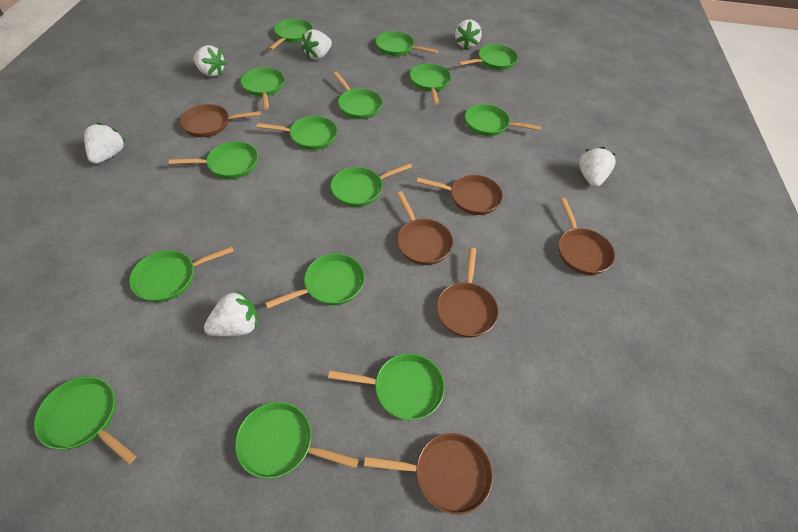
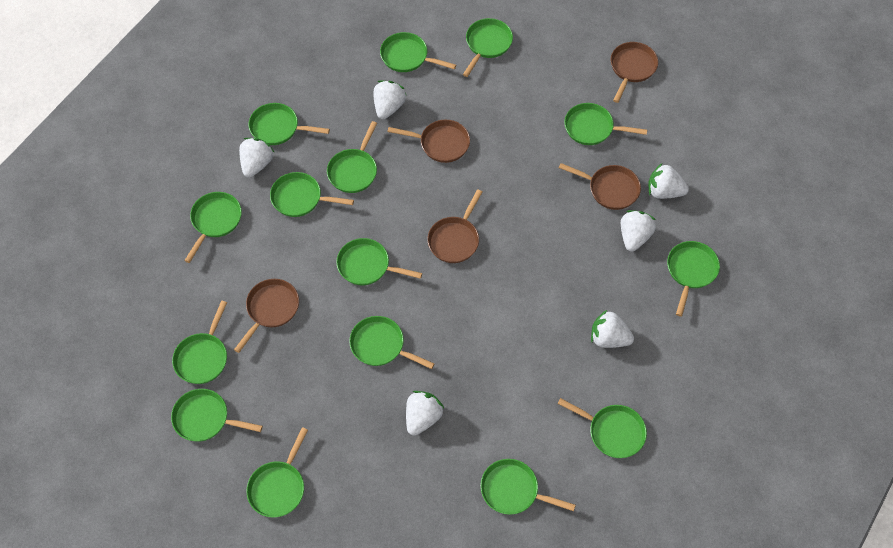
brown pan: 6 -> 5

